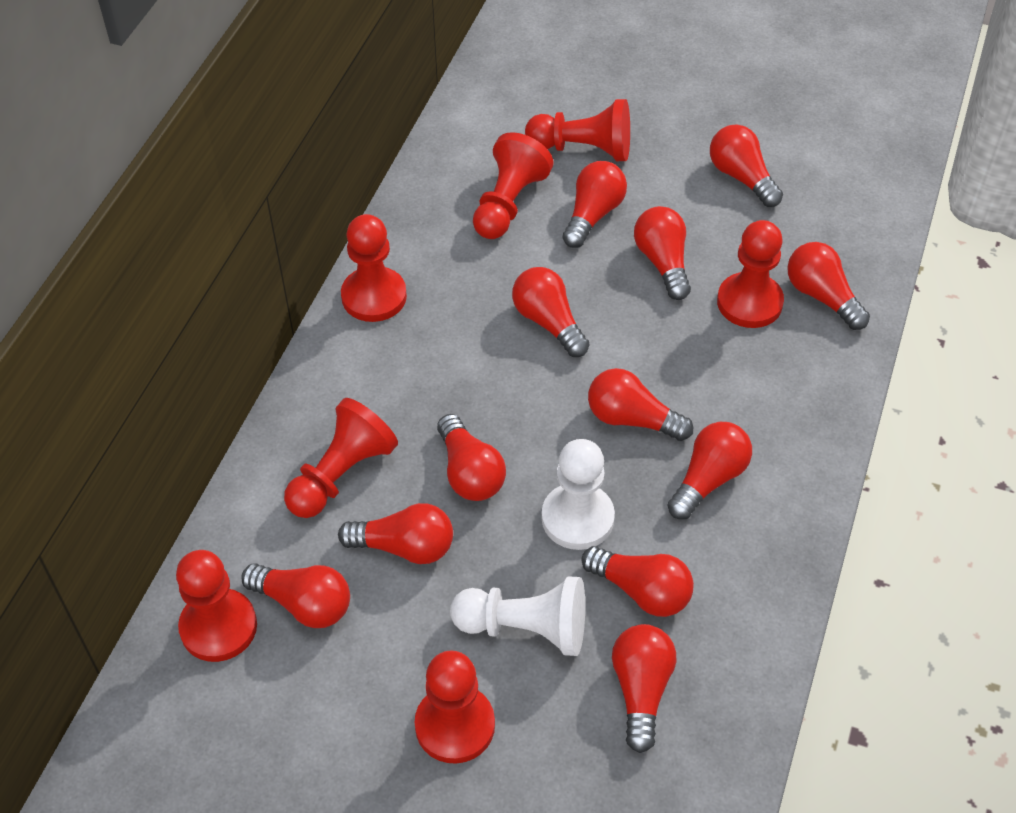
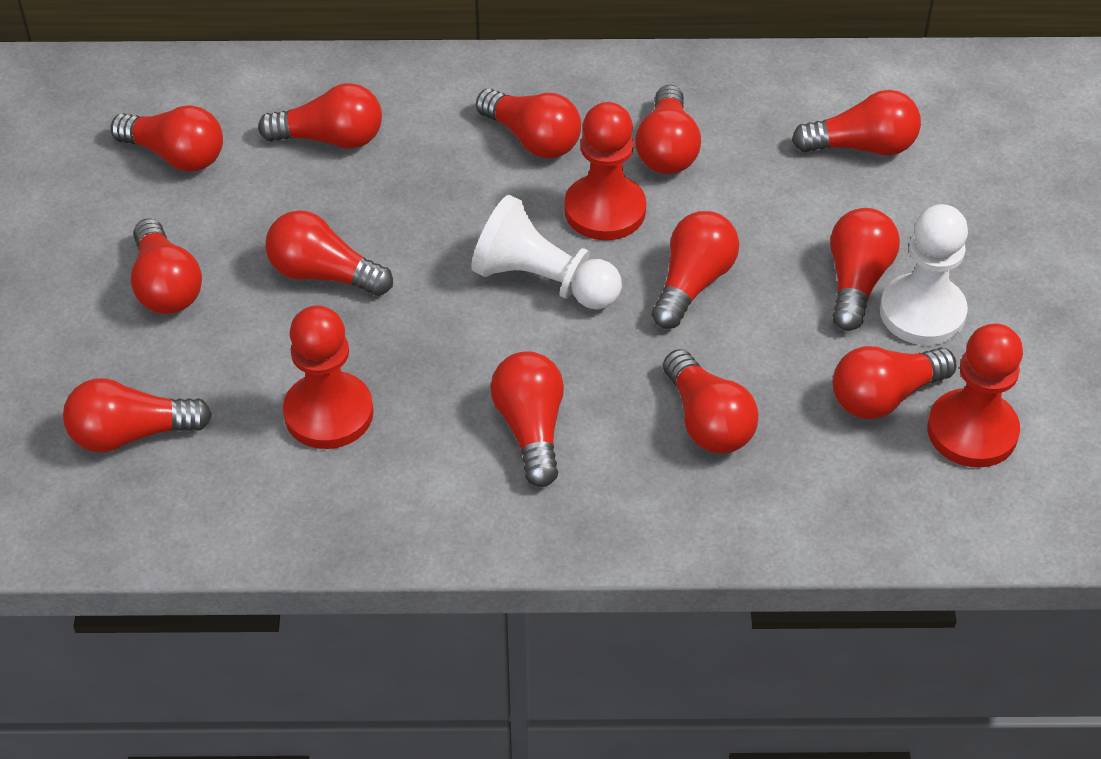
red light bulb: 12 -> 13
red pawn: 7 -> 3

